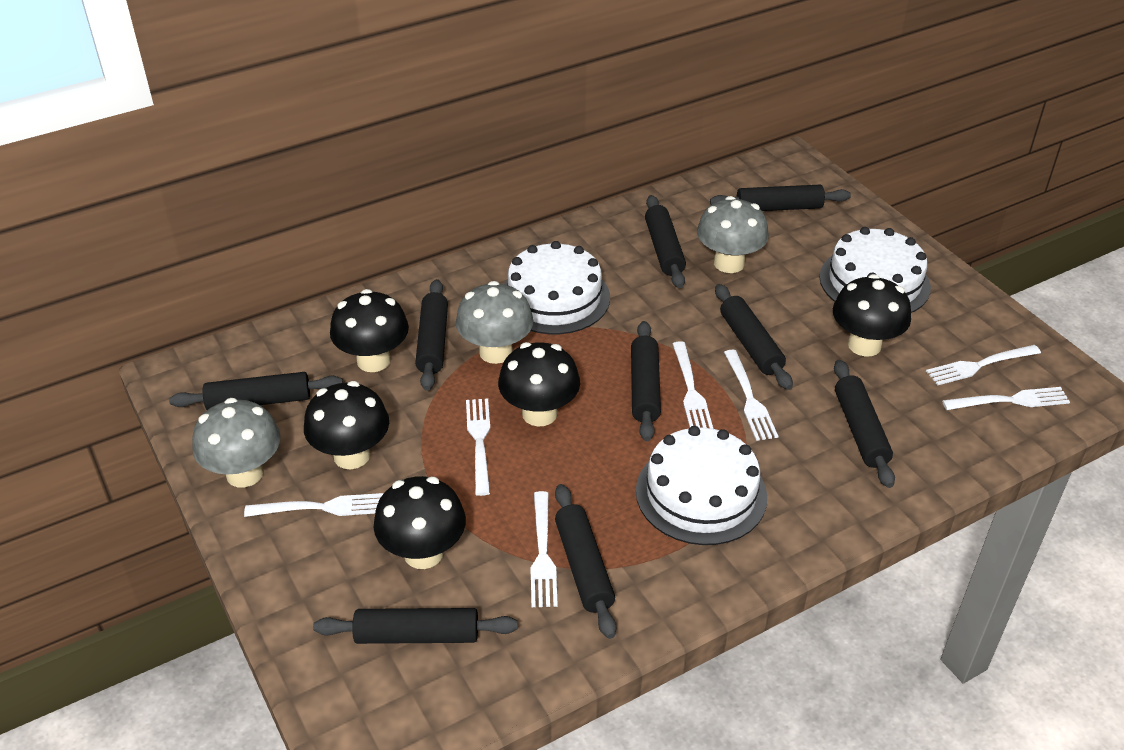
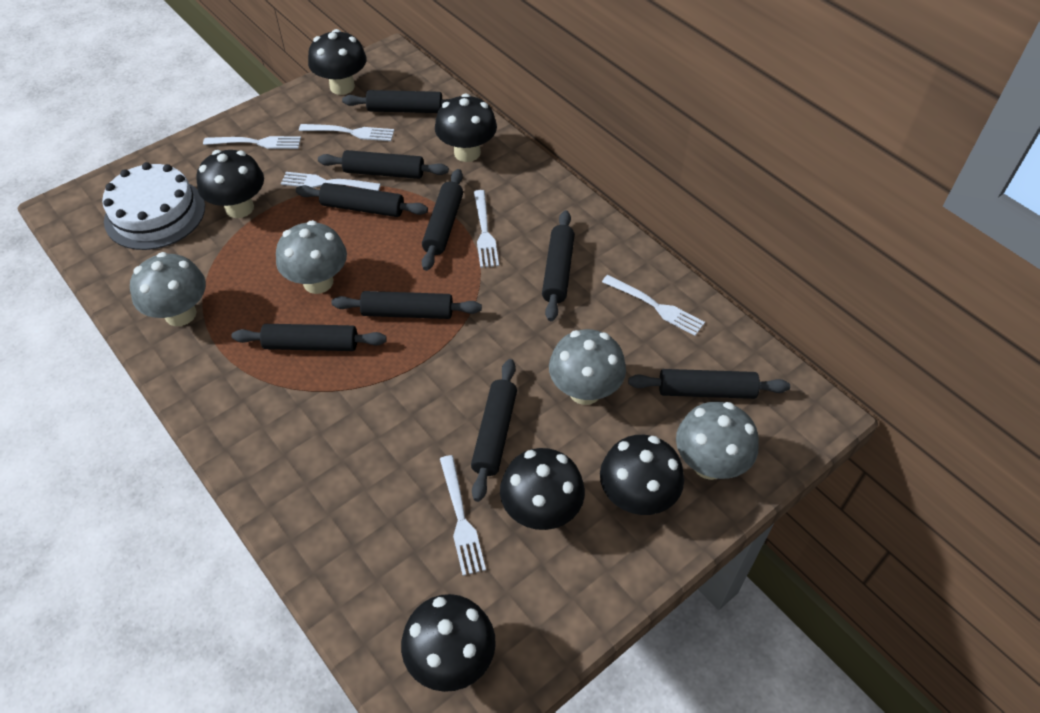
black mushroom: 5 -> 6
grey mushroom: 3 -> 4
white cake: 3 -> 1
white fork: 7 -> 6

